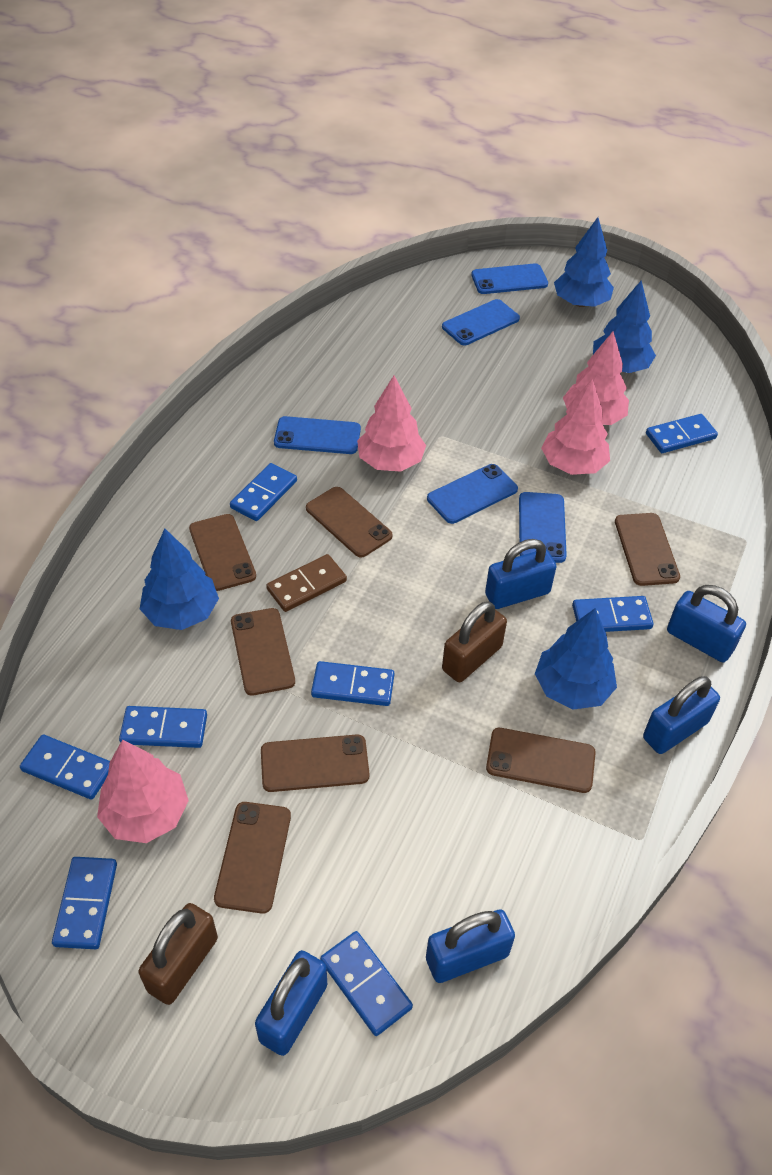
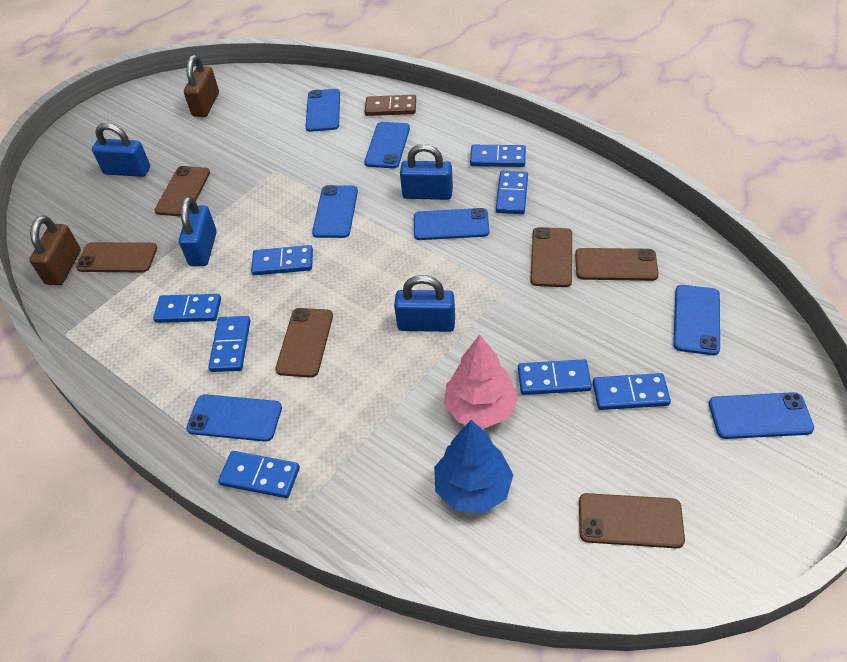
blue padlock: 5 -> 4
blue phone: 5 -> 7
blue tree: 4 -> 1
brown phone: 7 -> 6
pink tree: 4 -> 1

